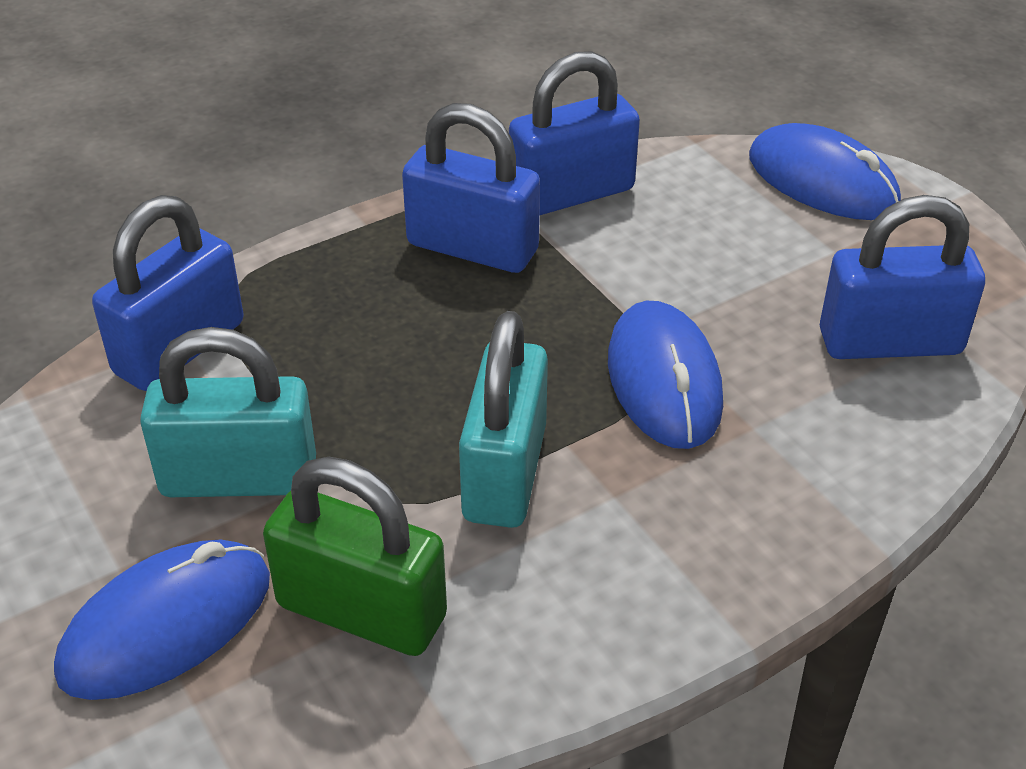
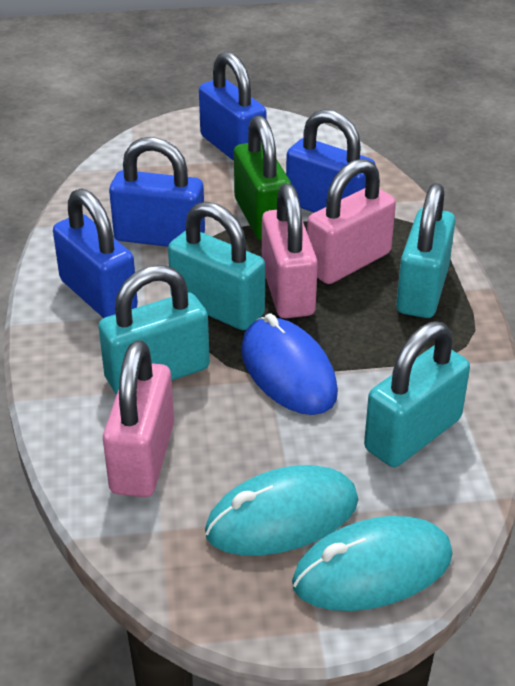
blue mouse: 3 -> 1
pink padlock: 0 -> 3
turquoise mouse: 0 -> 2
turquoise padlock: 2 -> 4

